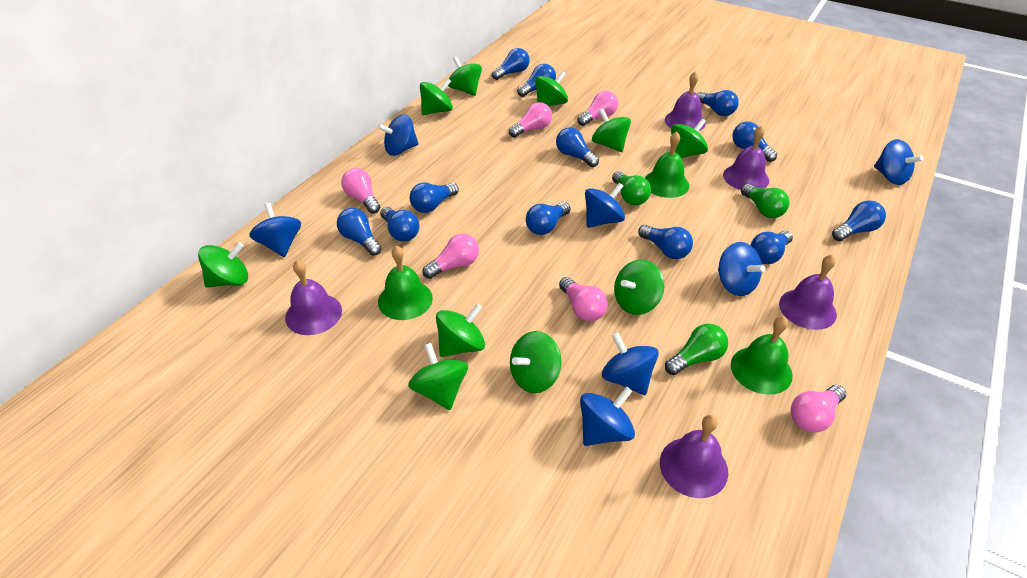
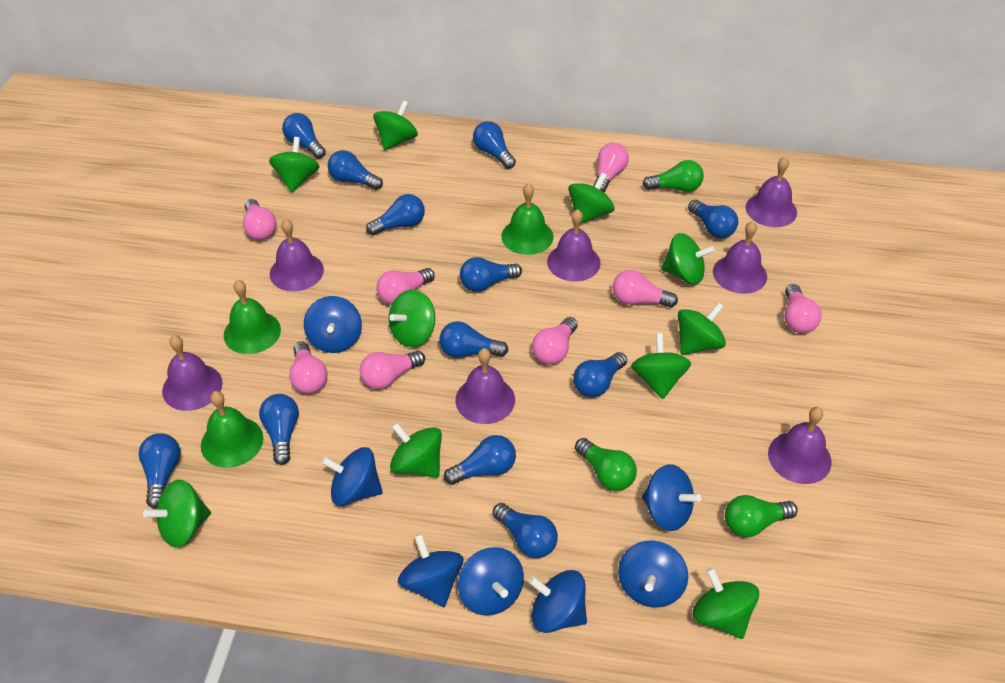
pink light bulb: 6 -> 8
purple bell: 5 -> 7

